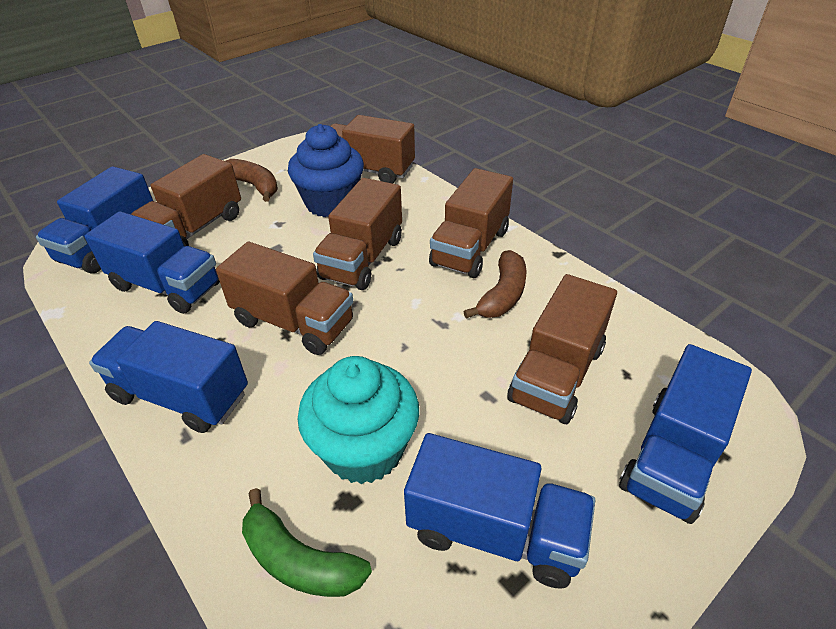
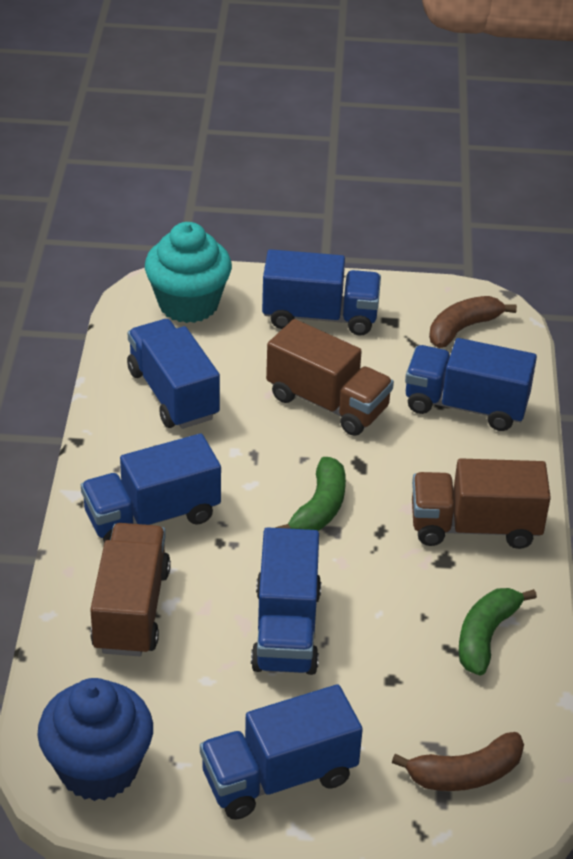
blue truck: 5 -> 6
brown truck: 6 -> 3
green banana: 1 -> 2

